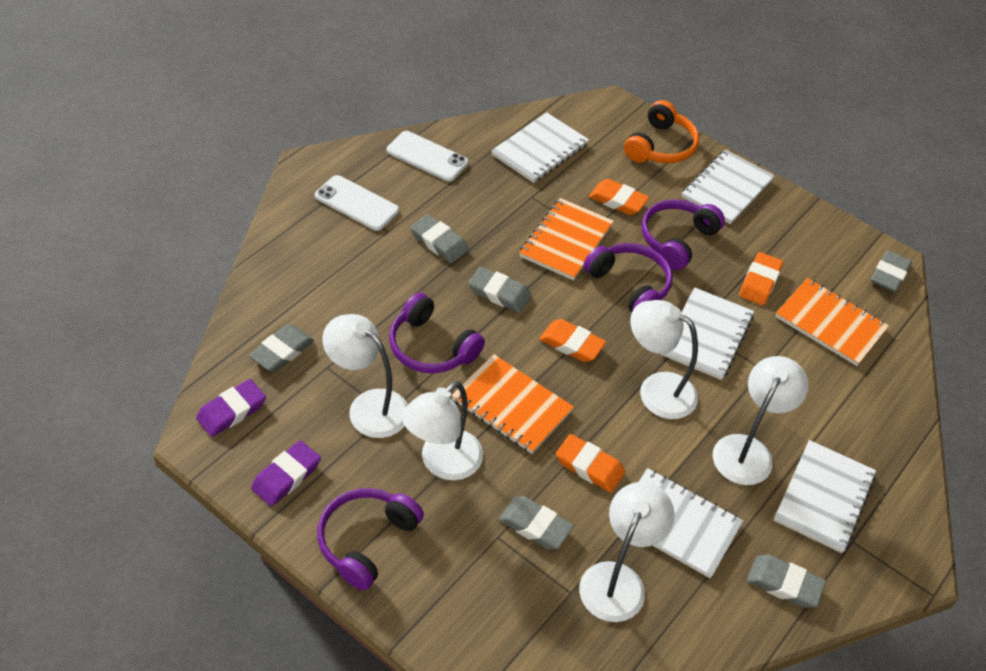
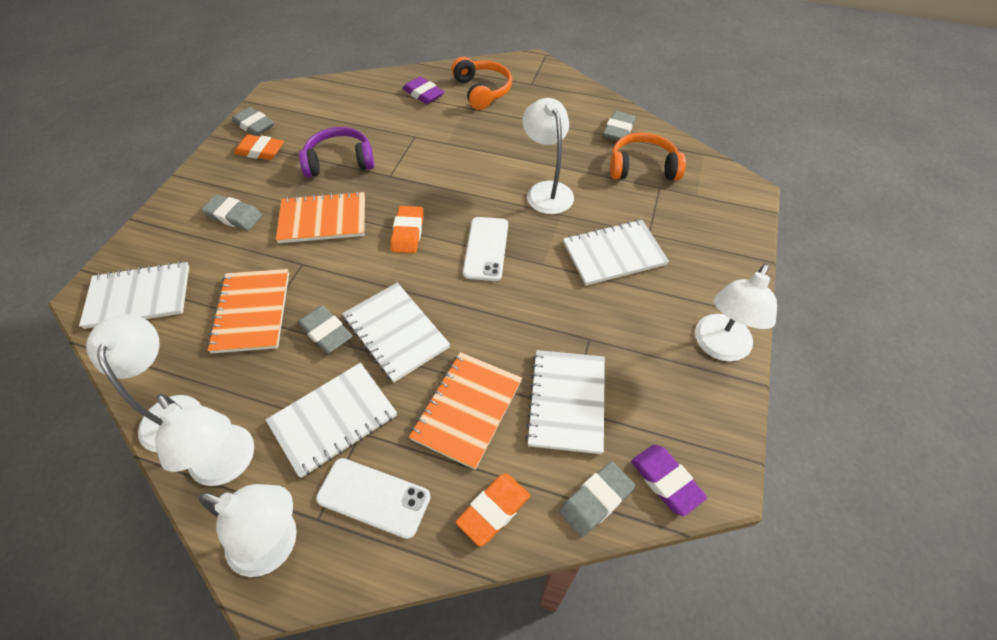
grey eraser: 6 -> 5
orange eraser: 4 -> 3
orange headphones: 1 -> 2
purple headphones: 4 -> 1

